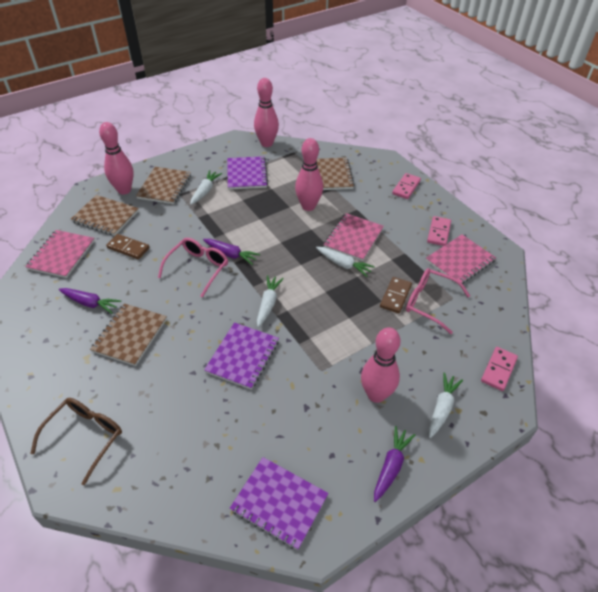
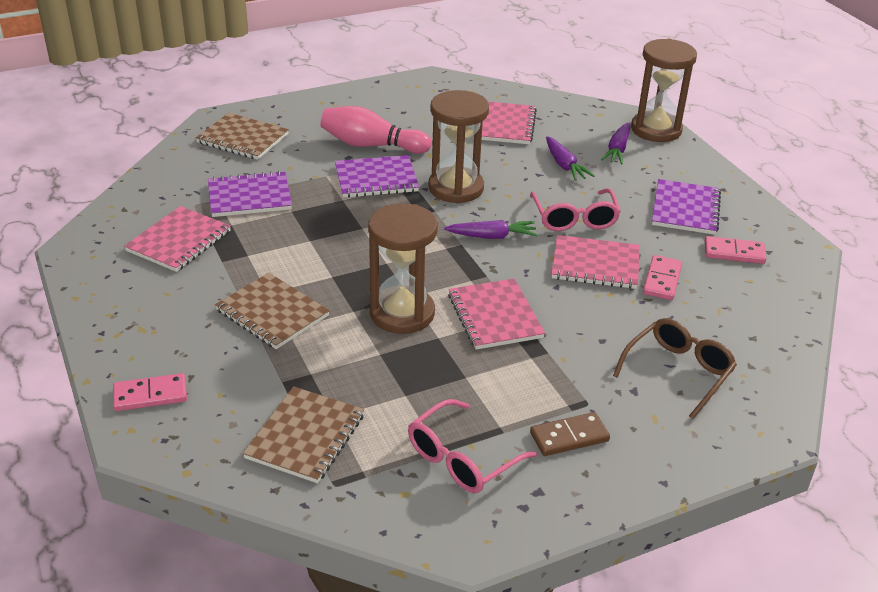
brown domino: 2 -> 1
brown hourglass: 0 -> 3
brown notebook: 4 -> 3
pink bowling pin: 4 -> 1
pink notebook: 3 -> 4
white carrot: 4 -> 0

